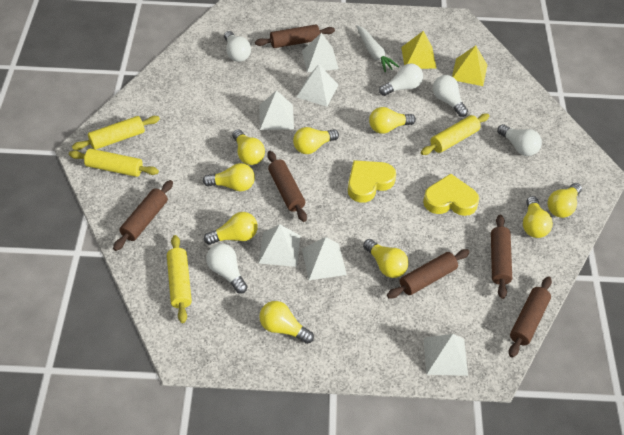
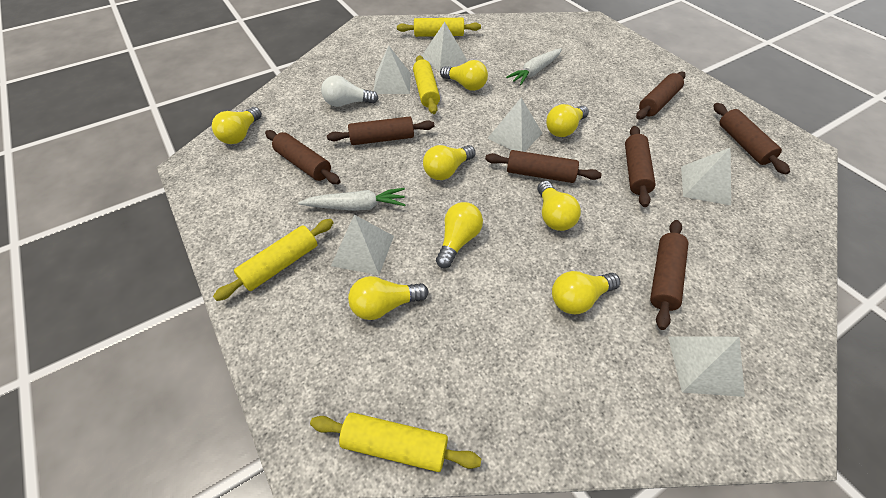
brown rolling pin: 6 -> 7
white carrot: 1 -> 2
white light bulb: 5 -> 1
yellow heart: 2 -> 0
yellow light bulb: 9 -> 8
yellow pyramid: 2 -> 0

